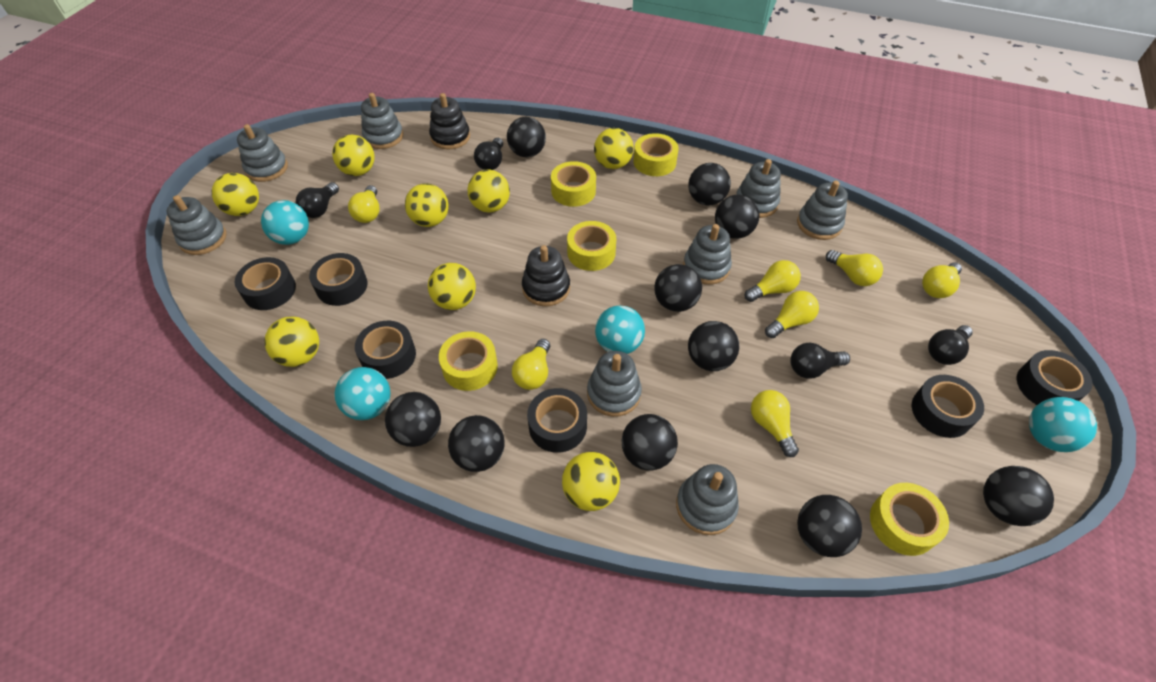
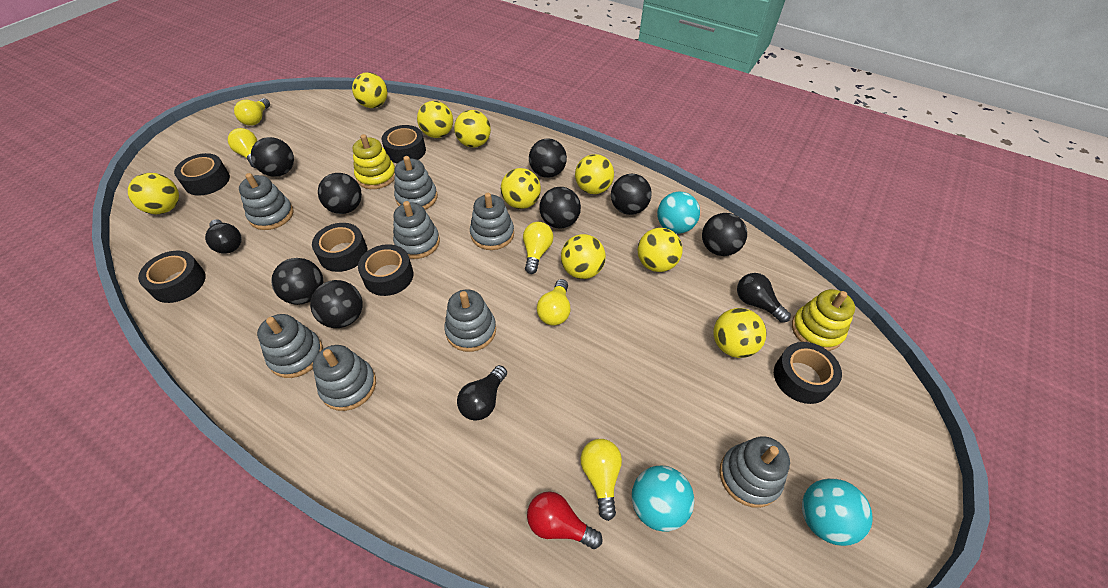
black ball: 10 -> 8
black light bulb: 4 -> 3
black stacking toy: 2 -> 0
red light bulb: 0 -> 1
turquoise ball: 4 -> 3
yellow ball: 8 -> 9
yellow light bulb: 7 -> 5
yellow stacking toy: 0 -> 2
yellow tape: 5 -> 0

